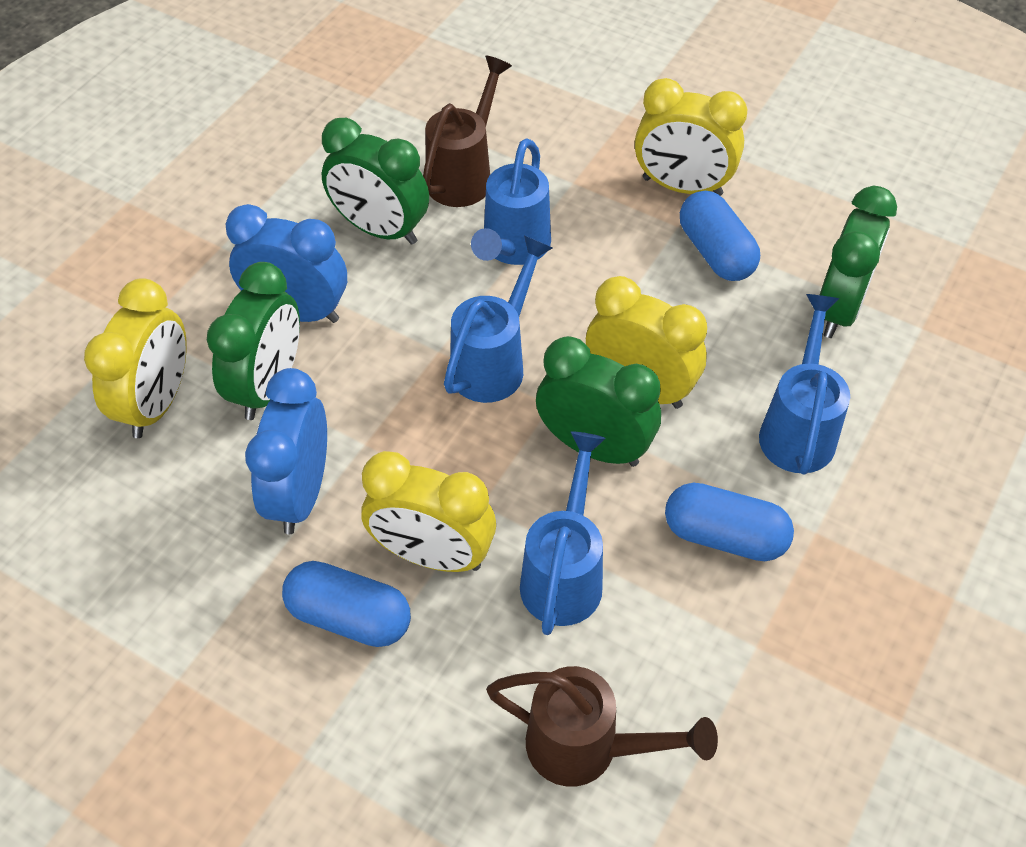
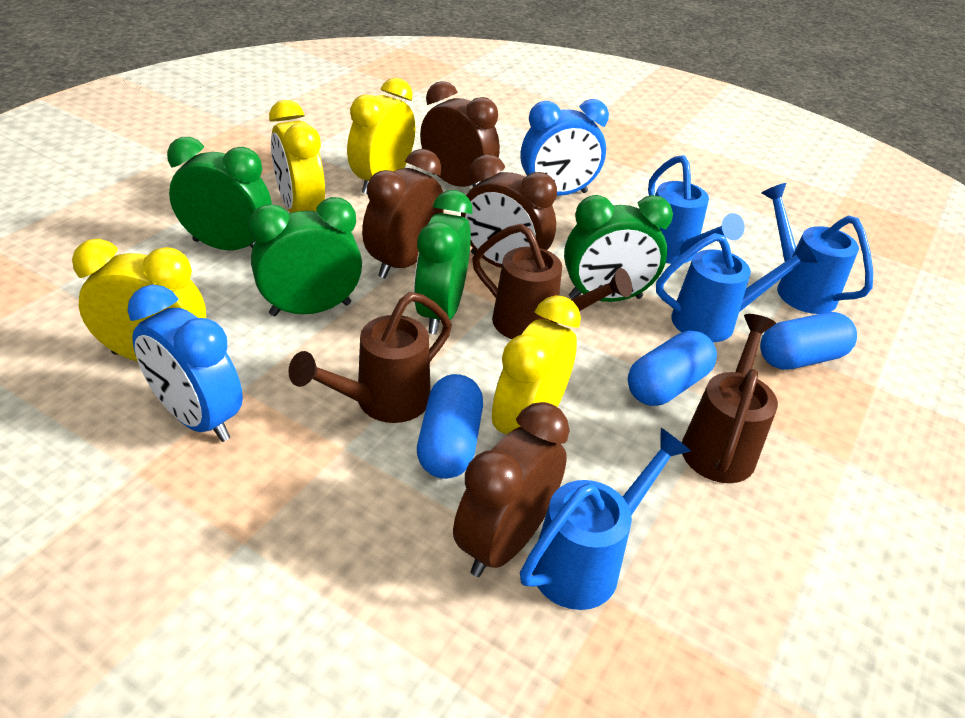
brown clock: 0 -> 4
brown watering can: 2 -> 3

